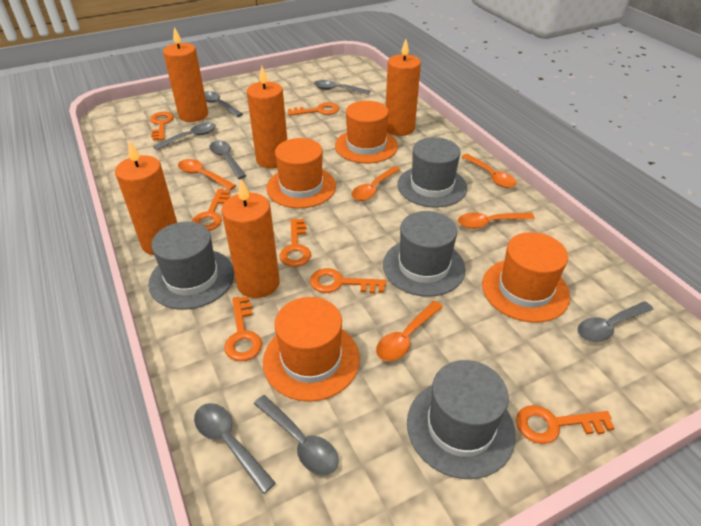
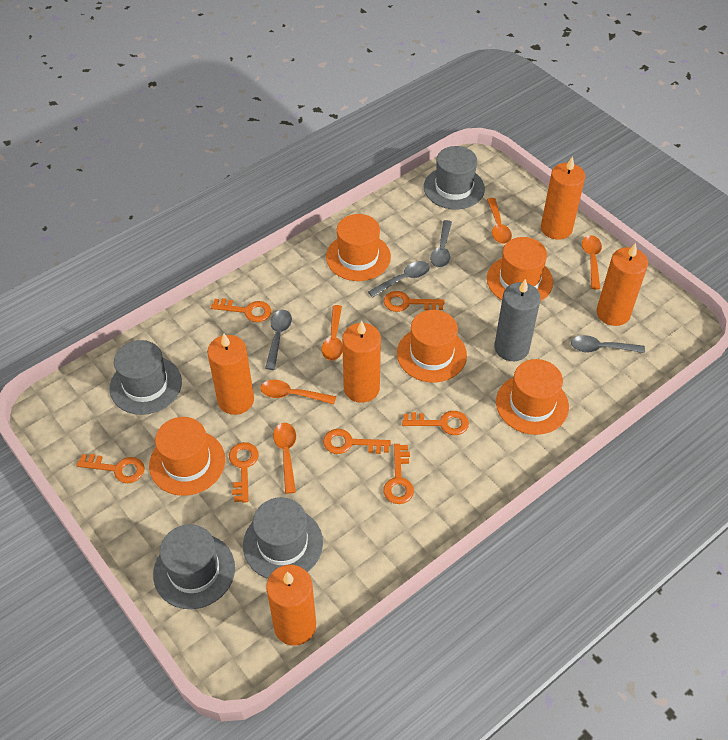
grey candle: 0 -> 1
grey spoon: 7 -> 4
orange hat: 4 -> 5

